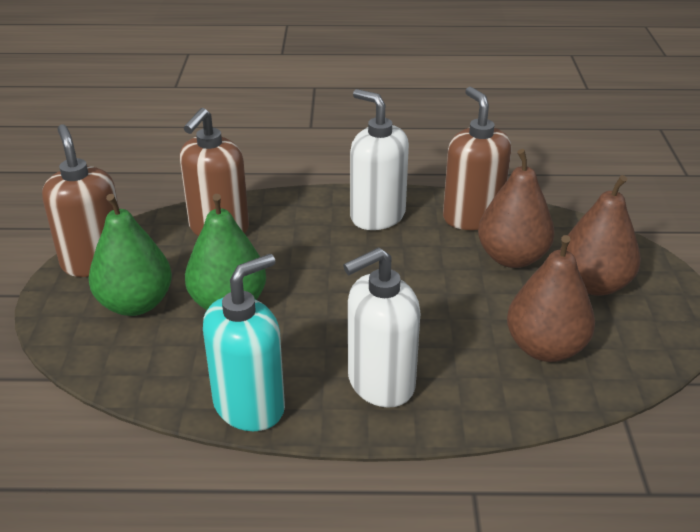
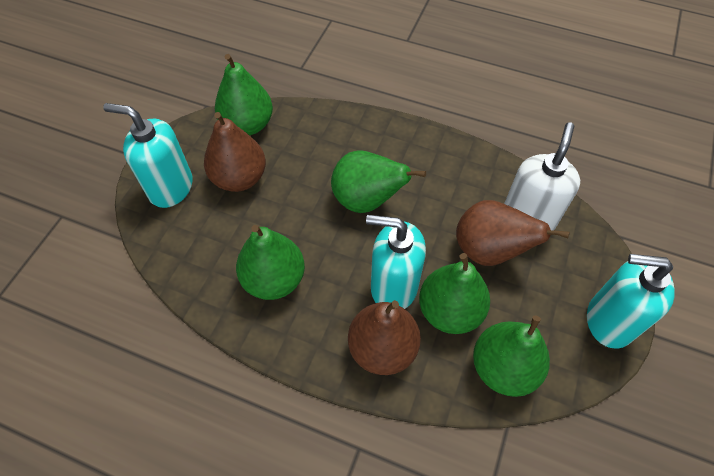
brown soap dispenser: 3 -> 0
green pear: 2 -> 5
turquoise soap dispenser: 1 -> 3
white soap dispenser: 2 -> 1

